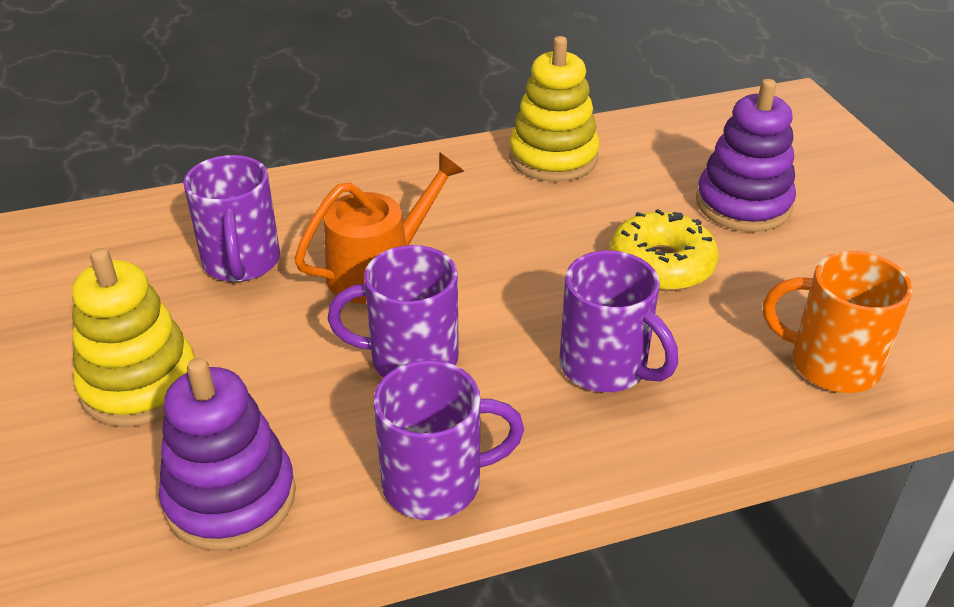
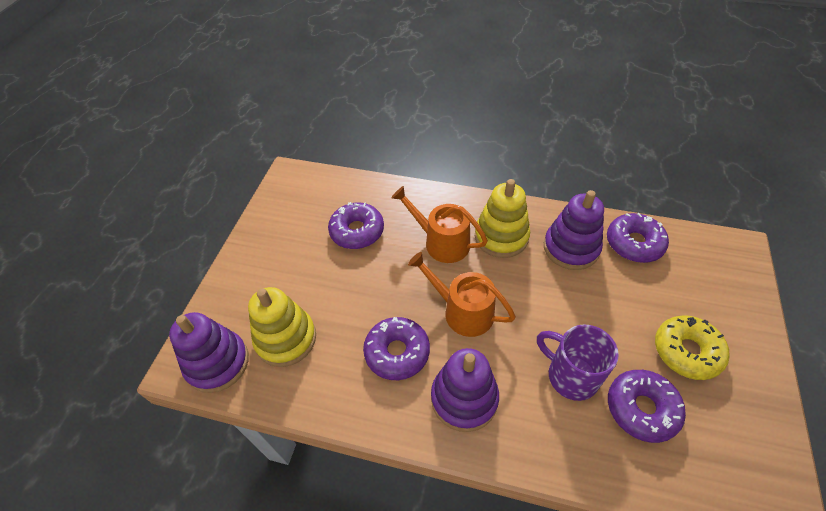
orange mug: 1 -> 0
orange watering can: 1 -> 2
purple donut: 0 -> 4
purple mug: 4 -> 1
purple stacking toy: 2 -> 3

